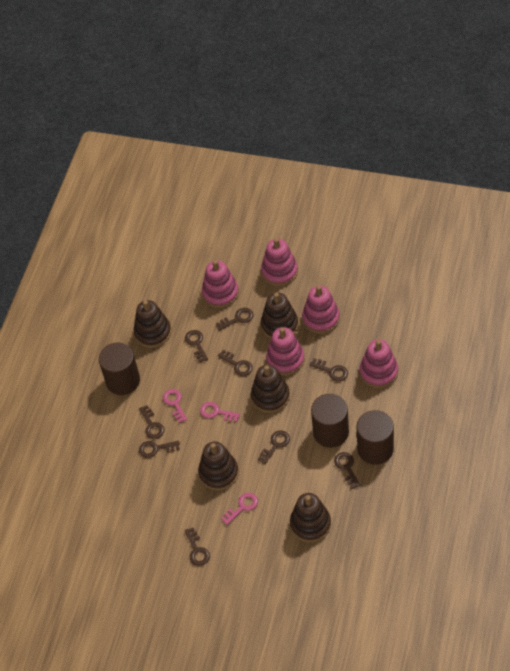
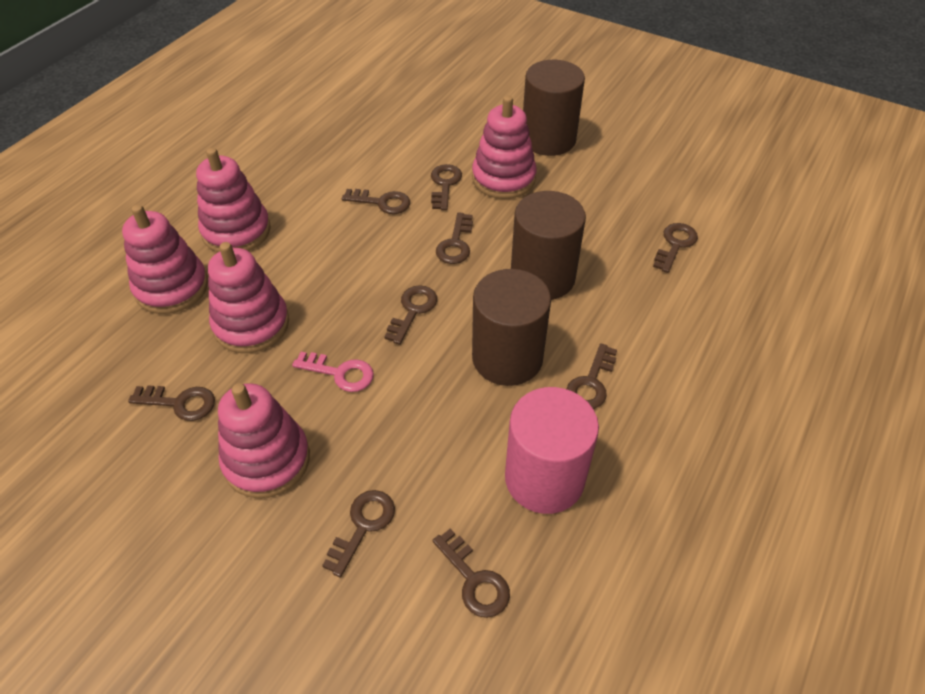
brown stacking toy: 5 -> 0
pink cylinder: 0 -> 1
pink key: 3 -> 1

